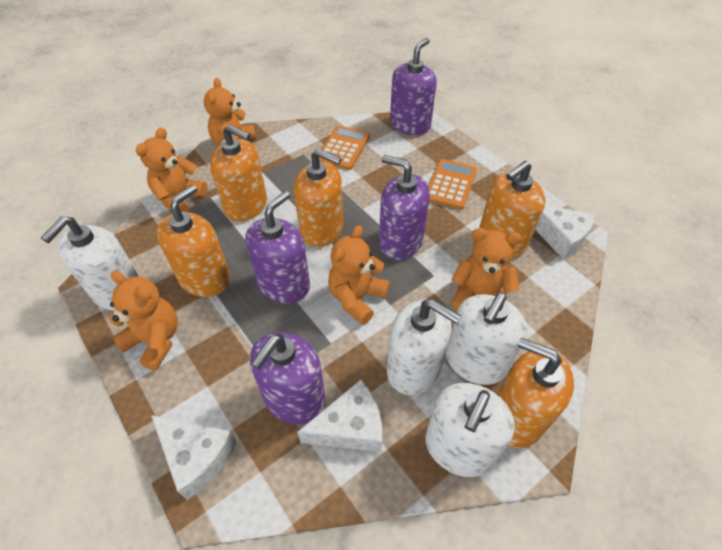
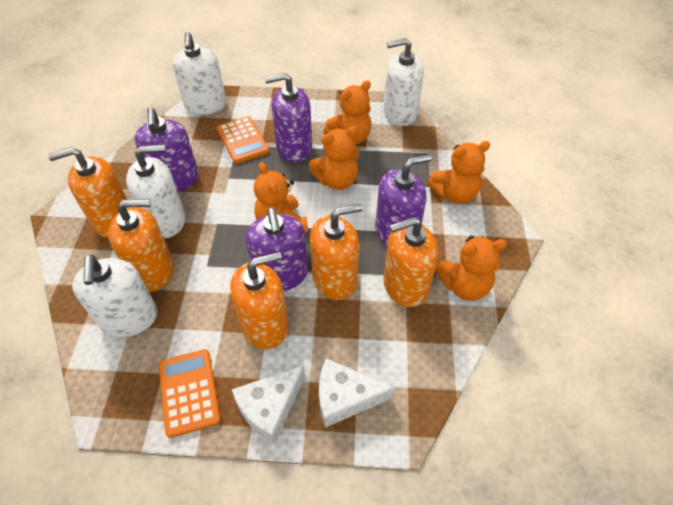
white cheese: 3 -> 2

